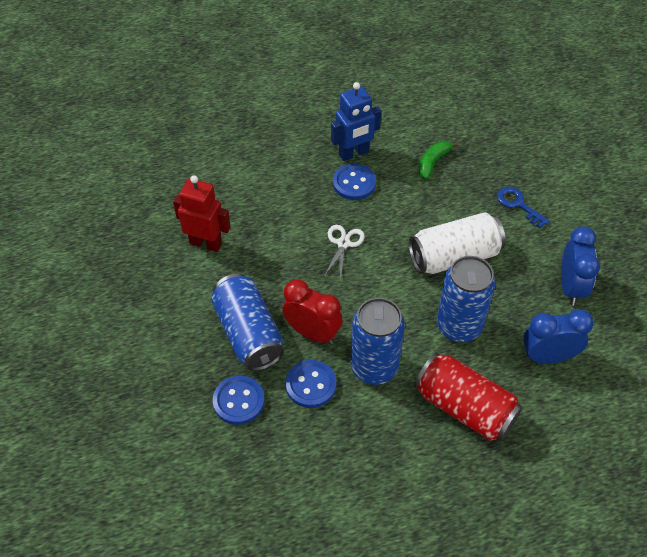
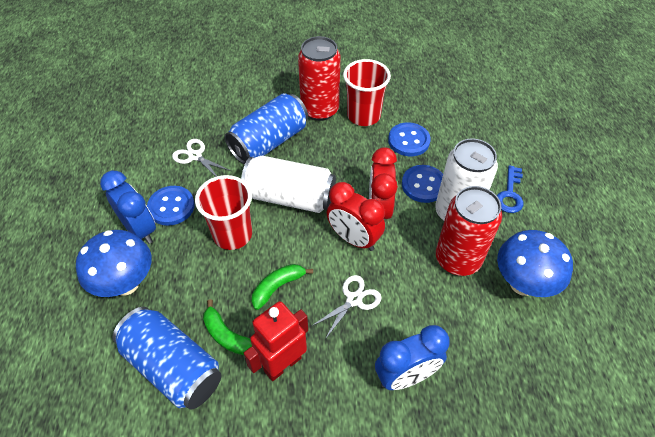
blue can: 3 -> 2
blue mushroom: 0 -> 2
blue robot: 1 -> 0
green banana: 1 -> 2
red can: 1 -> 2
red clock: 1 -> 2
red cup: 0 -> 2
white can: 1 -> 2
white scissors: 1 -> 2

